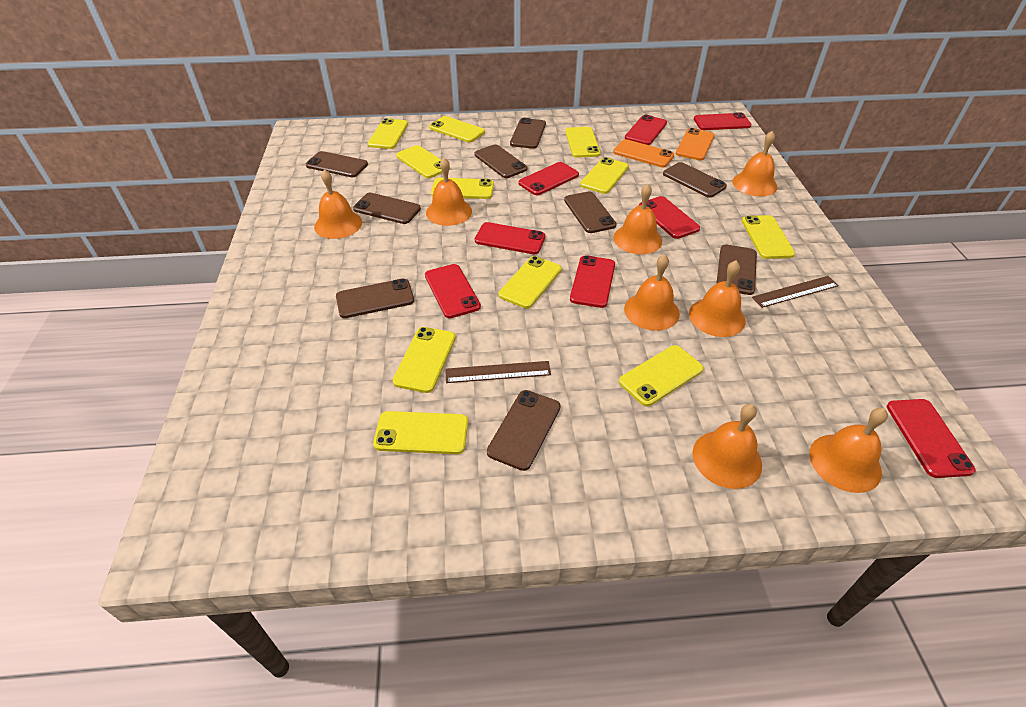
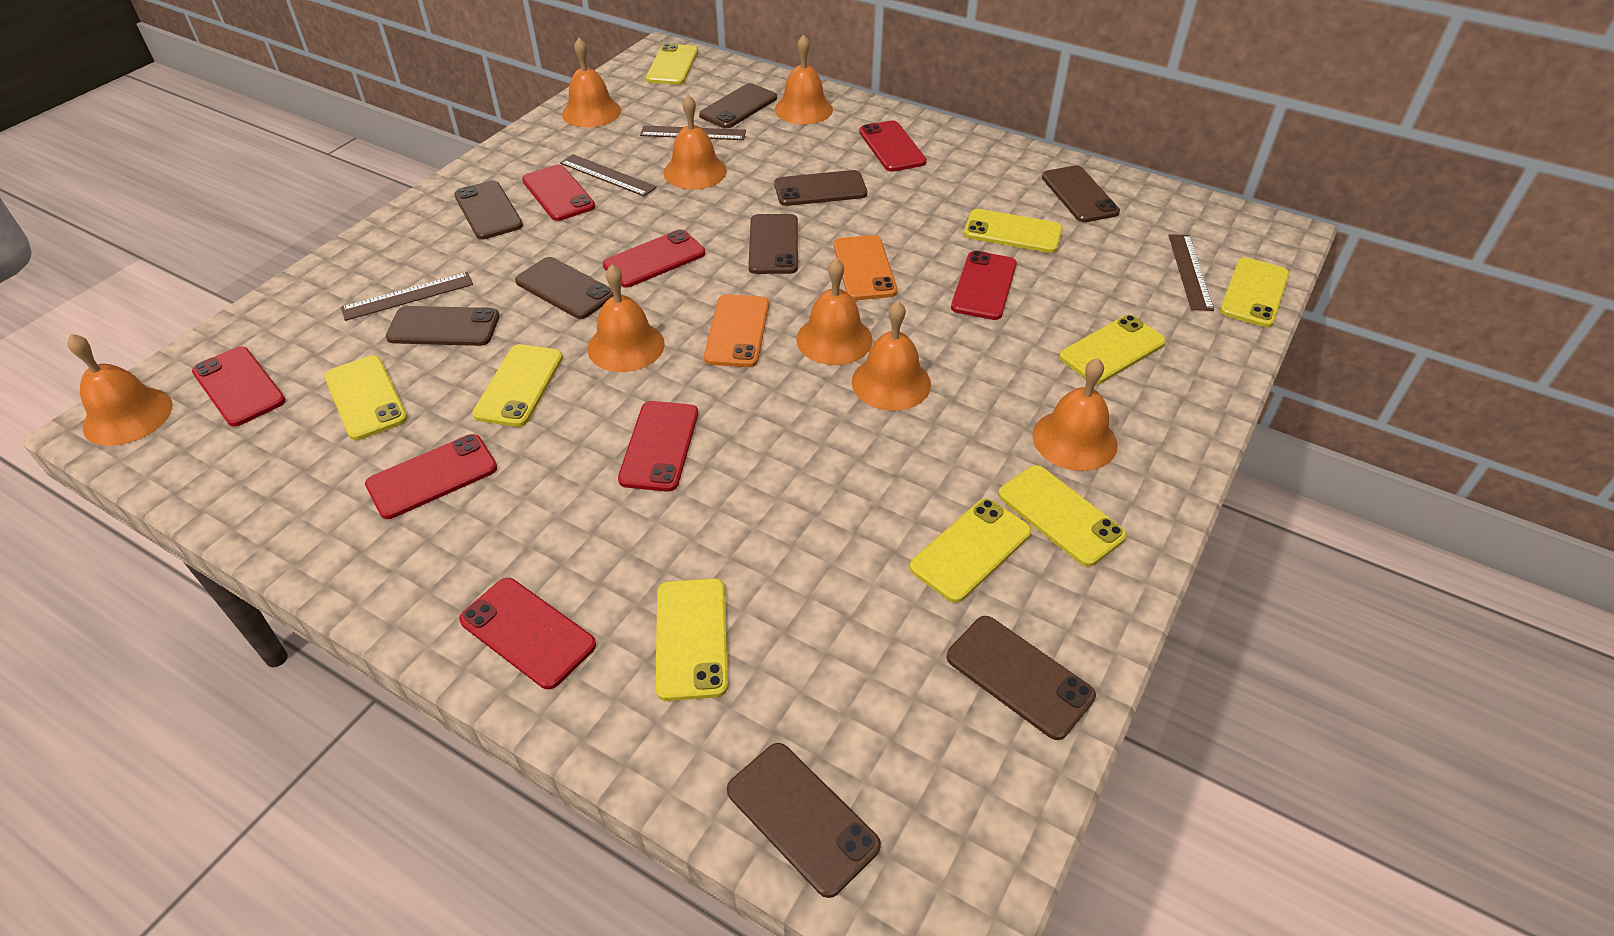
brown ruler: 2 -> 4
yellow phone: 11 -> 9

